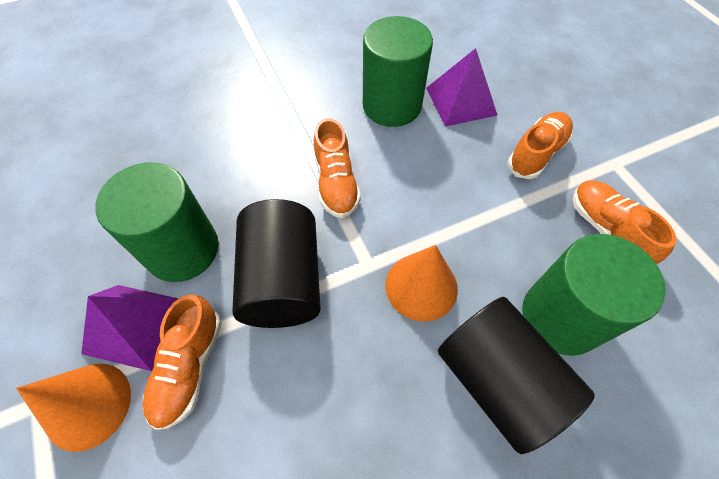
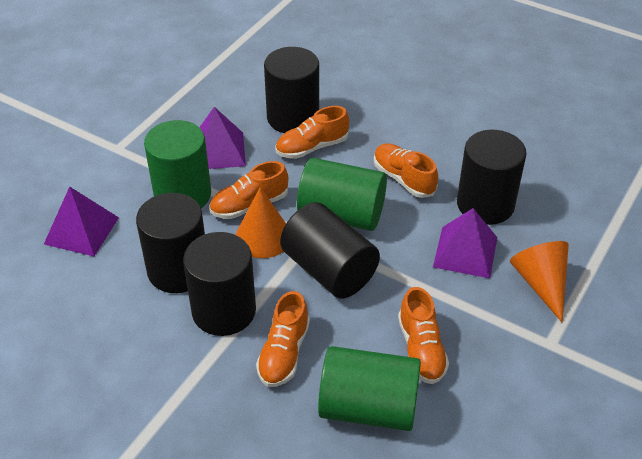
black cylinder: 2 -> 5
orange shoe: 4 -> 5
purple pyramid: 2 -> 3

